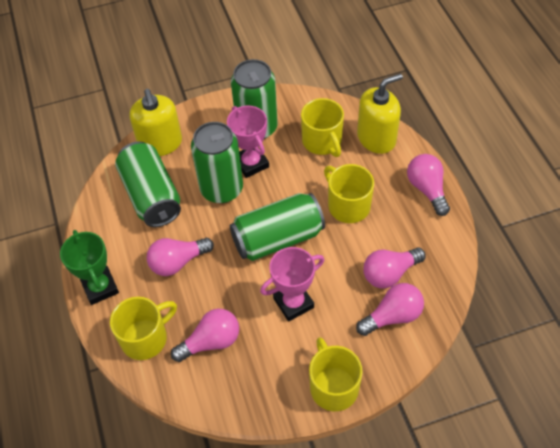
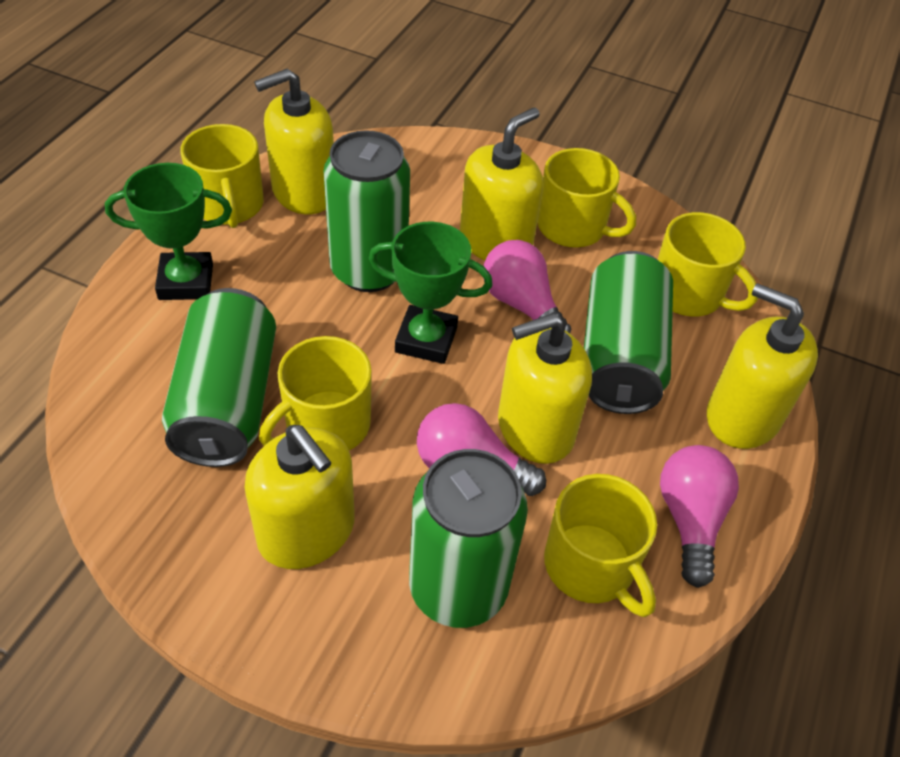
green trophy: 1 -> 2
pink light bulb: 5 -> 3
pink trophy: 2 -> 0
yellow mug: 4 -> 5
yellow soap dispenser: 2 -> 5

